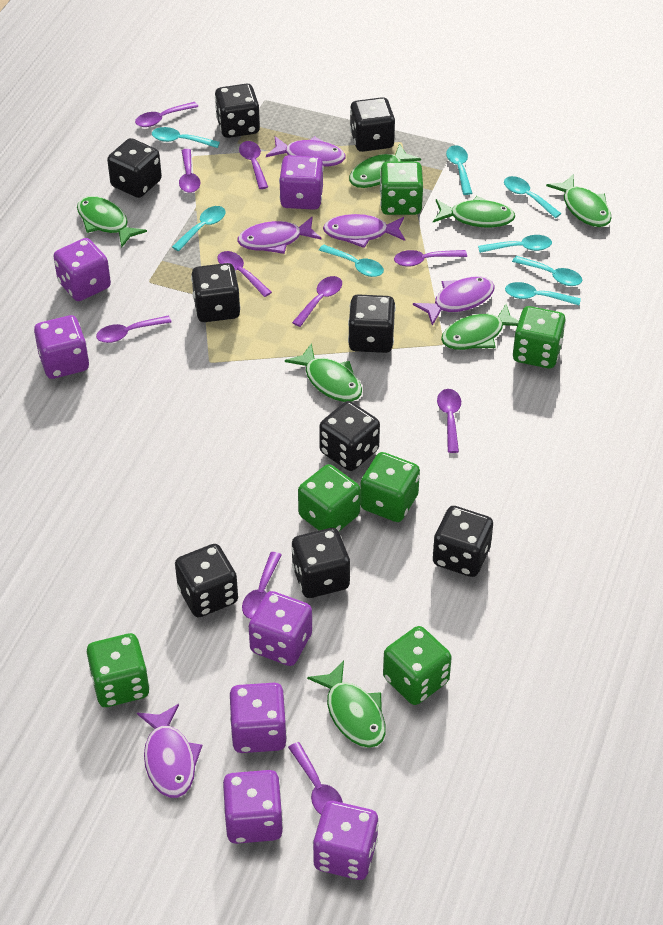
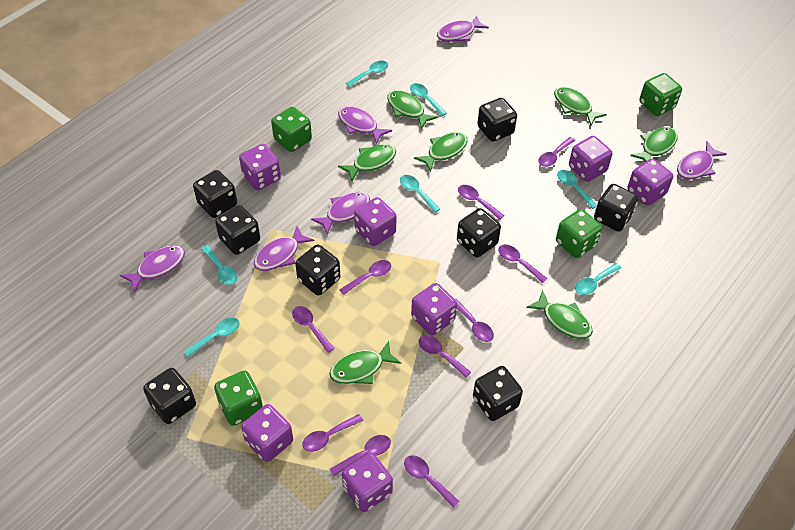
black dice: 9 -> 8
green dice: 6 -> 4
purple fish: 5 -> 6
turquoise spoon: 8 -> 7

